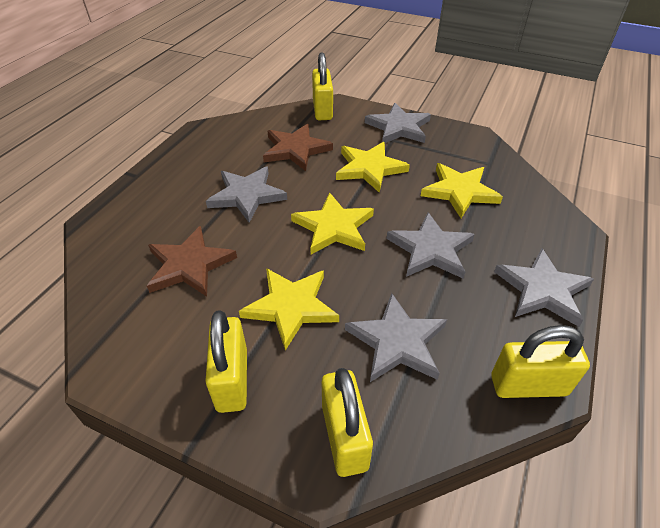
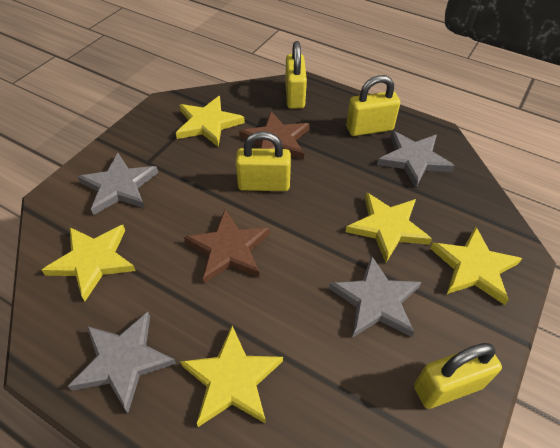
grey star: 5 -> 4
yellow star: 4 -> 5

